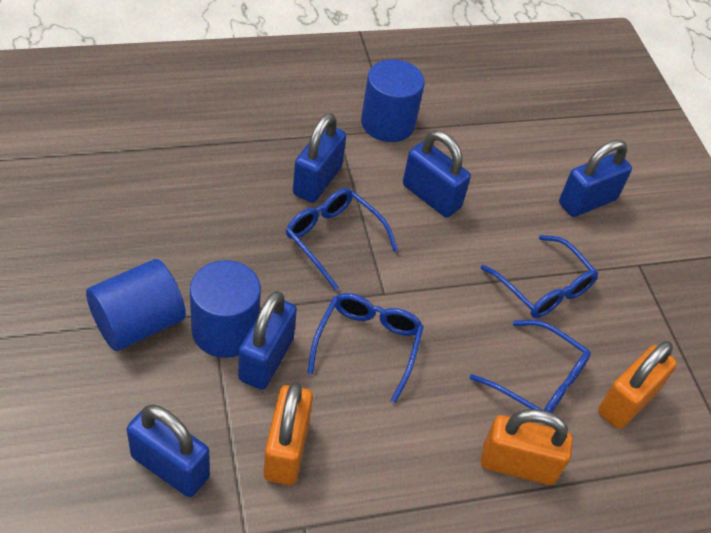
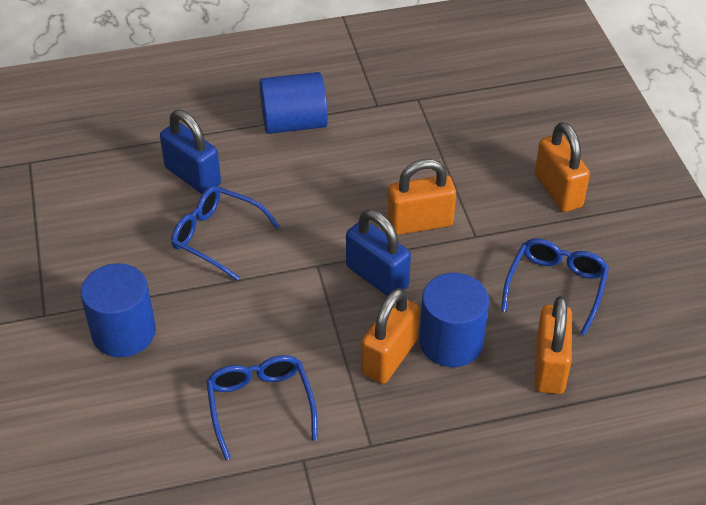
blue glasses: 4 -> 3
blue padlock: 5 -> 2
orange padlock: 3 -> 4

